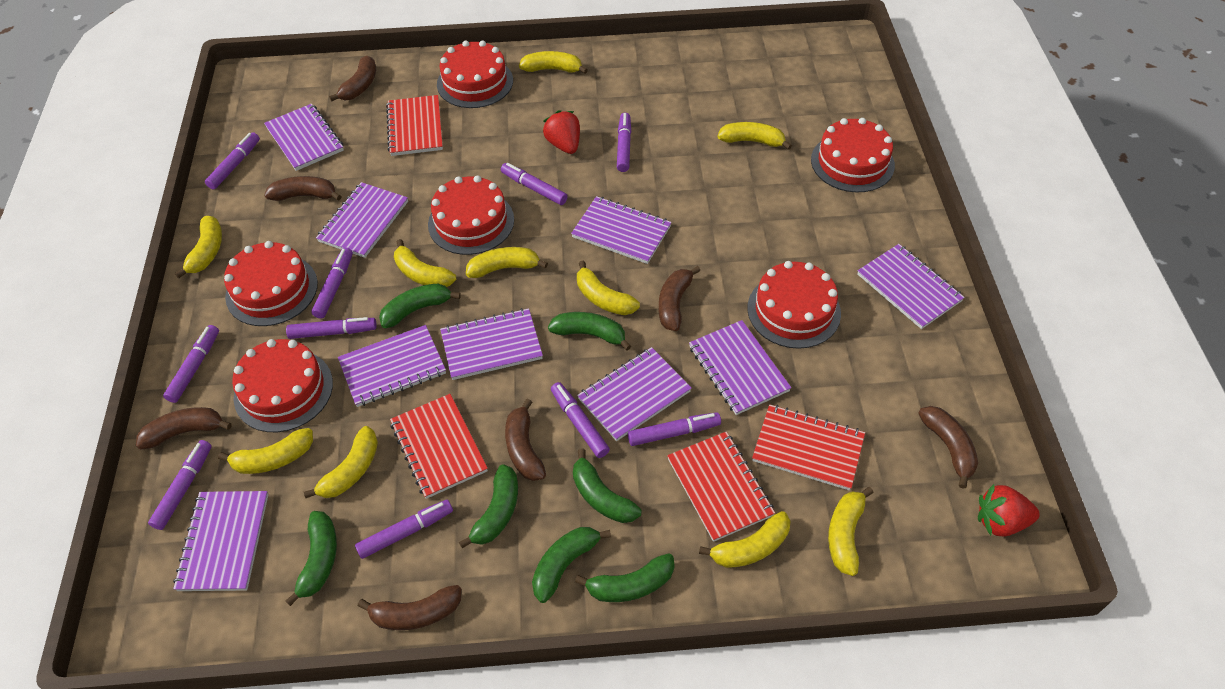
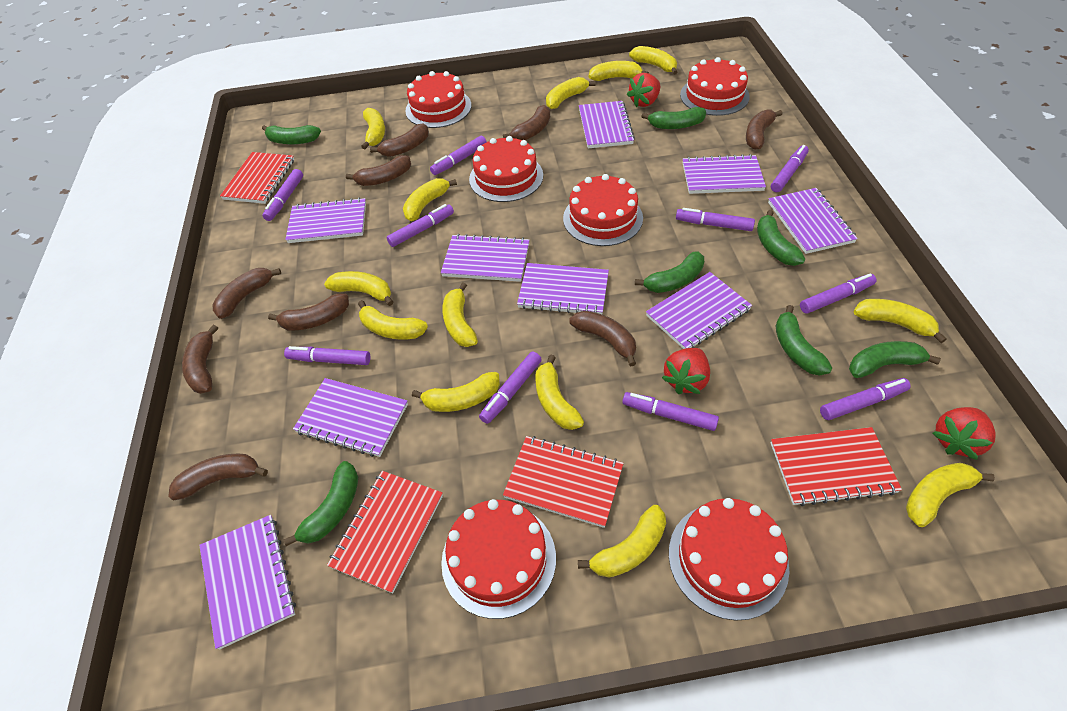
brown banana: 7 -> 9
red strawberry: 2 -> 3
yellow banana: 10 -> 13

